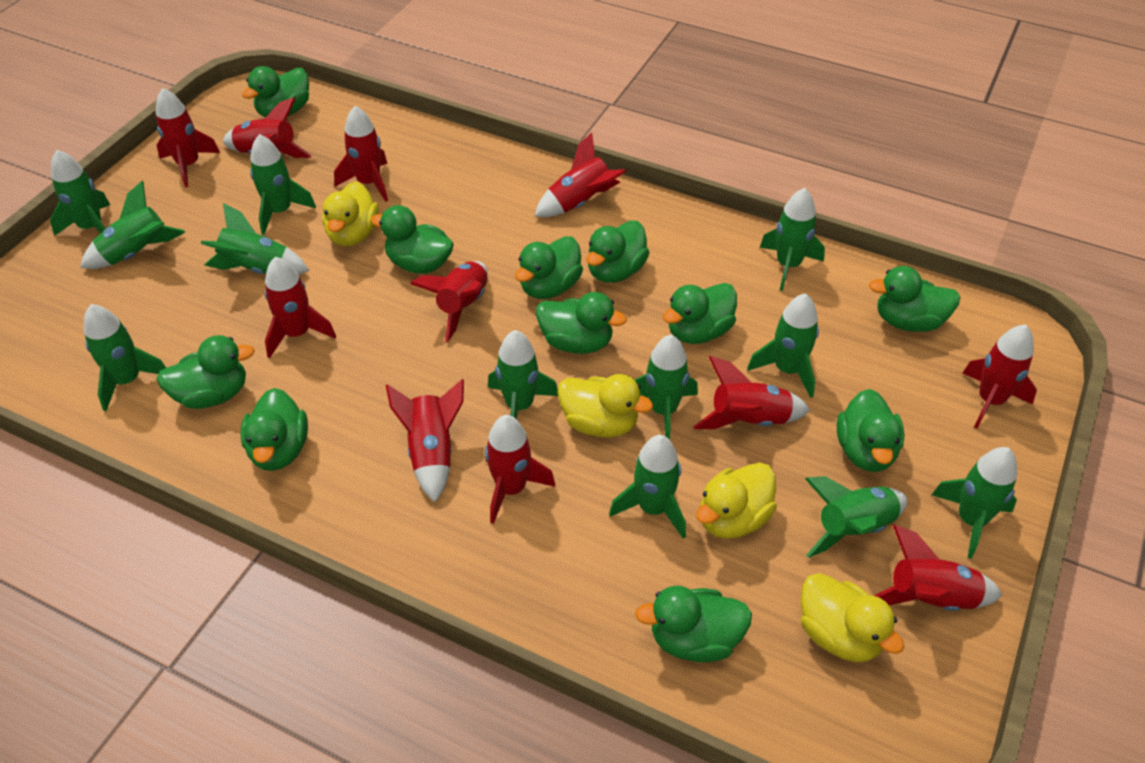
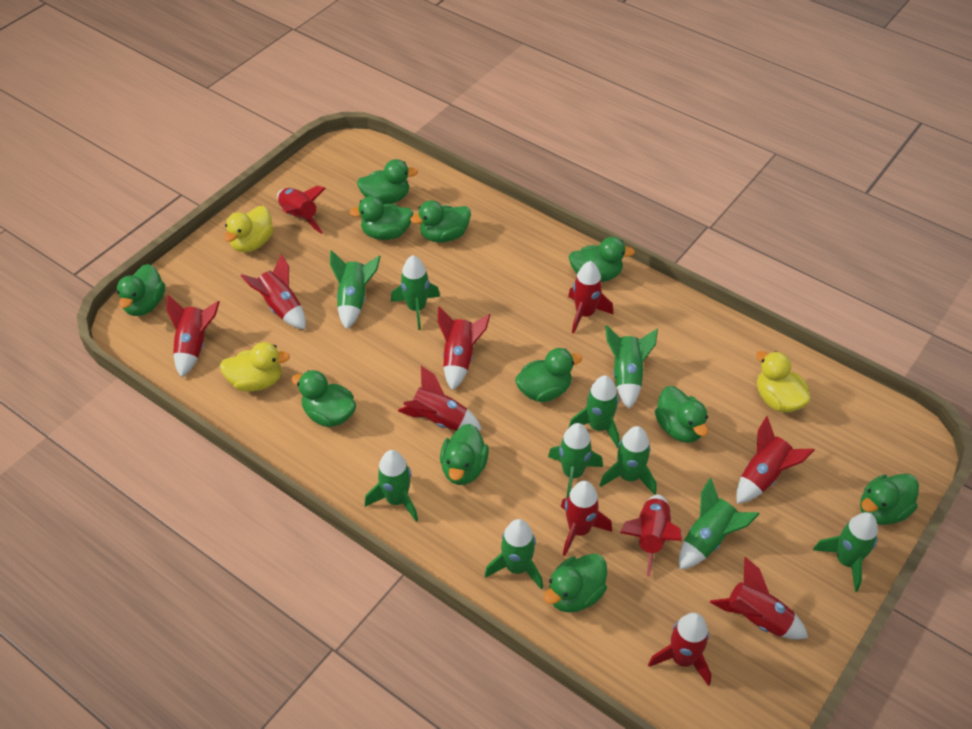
green rocket: 12 -> 10
yellow duck: 4 -> 3

